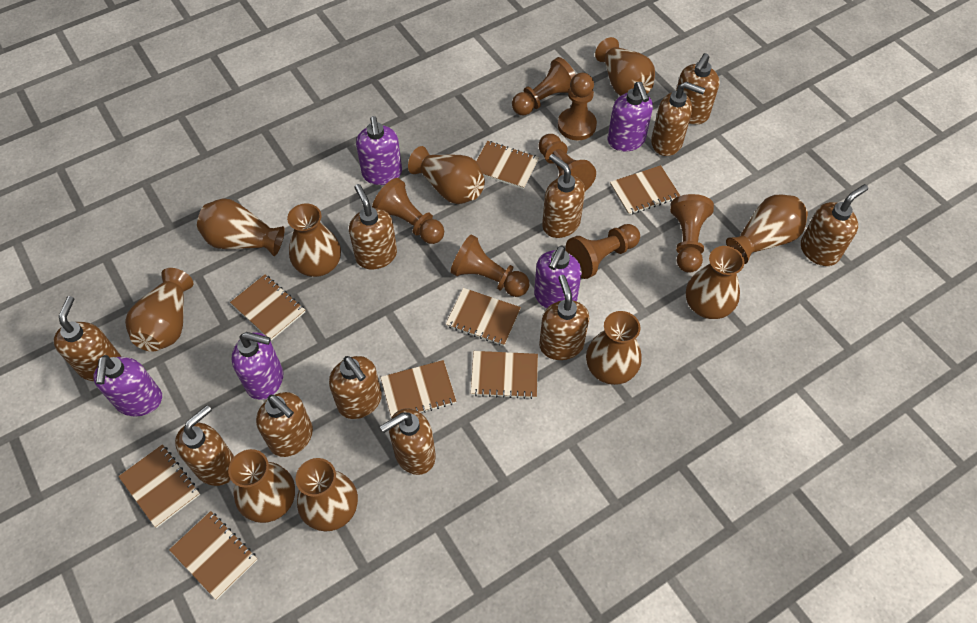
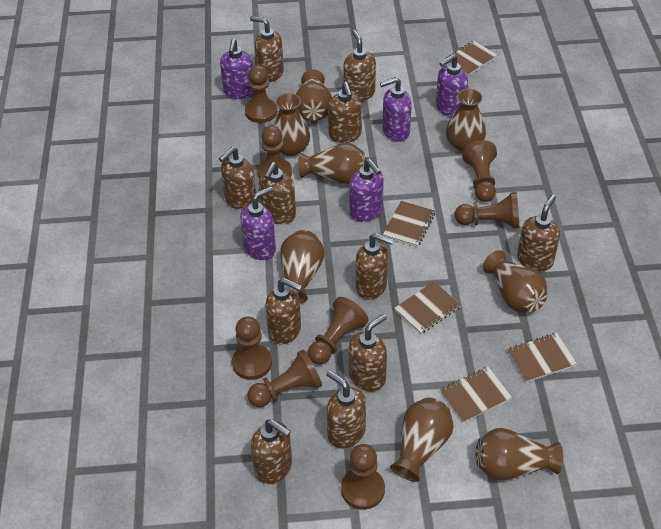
brown notebook: 8 -> 5
brown pawn: 7 -> 8
brown vase: 10 -> 8

